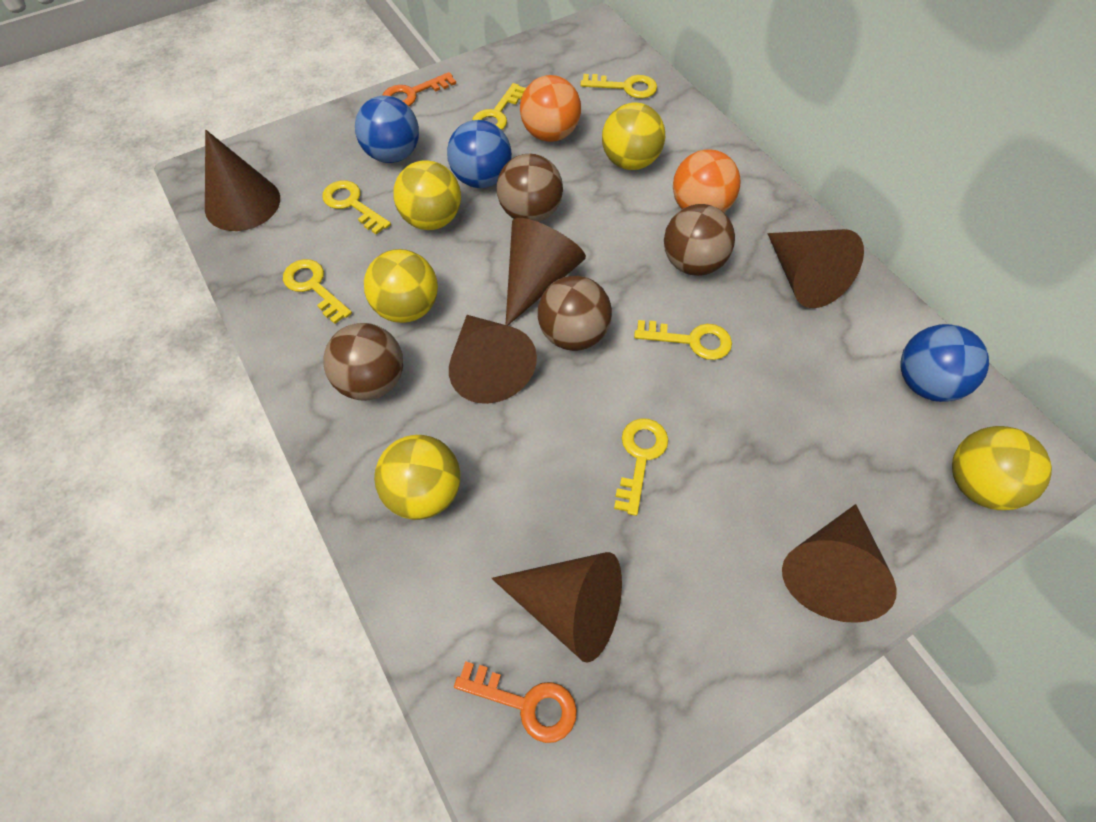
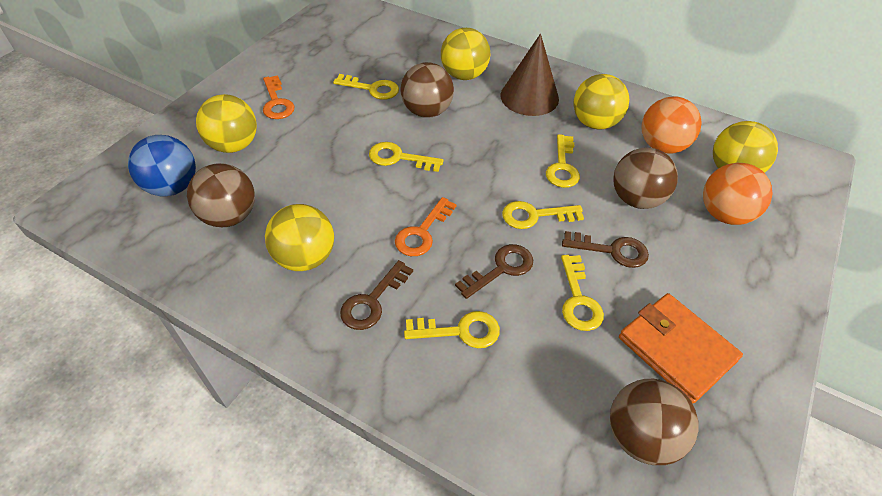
blue ball: 3 -> 1
brown cone: 6 -> 1
brown key: 0 -> 3
orange wallet: 0 -> 1

